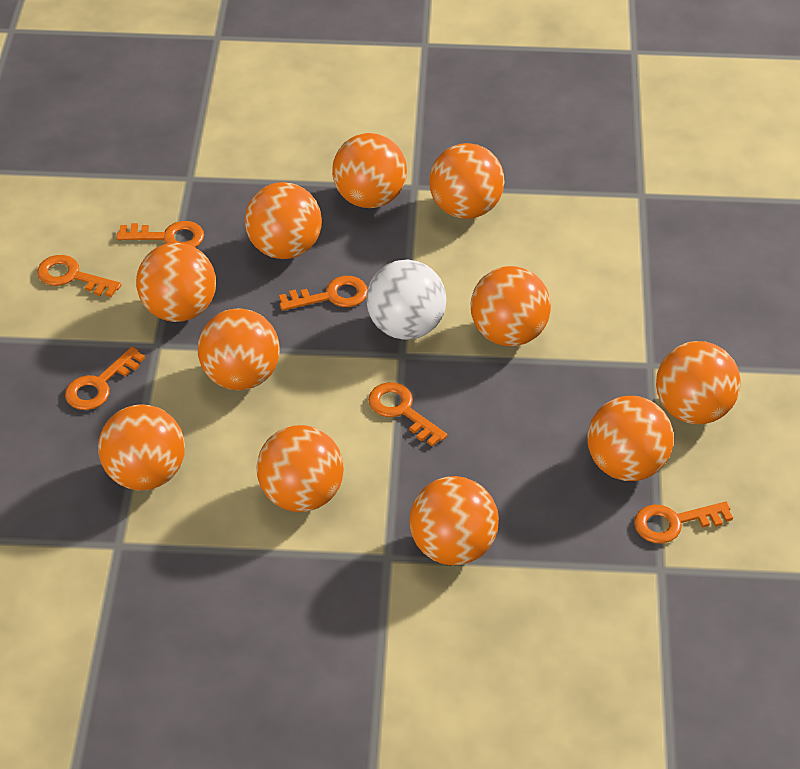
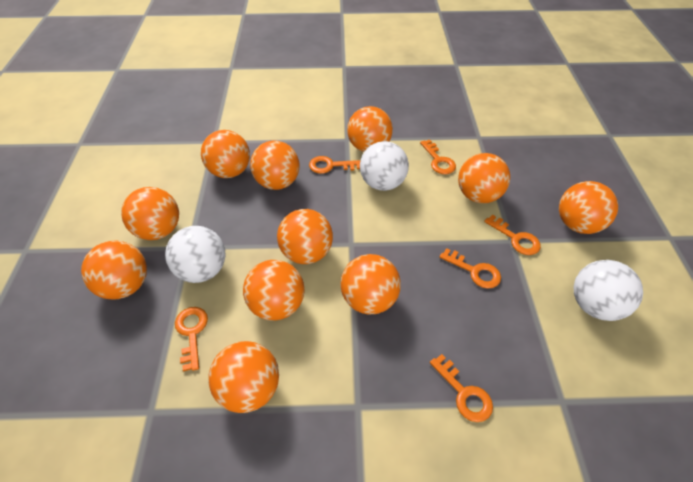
white ball: 1 -> 3

